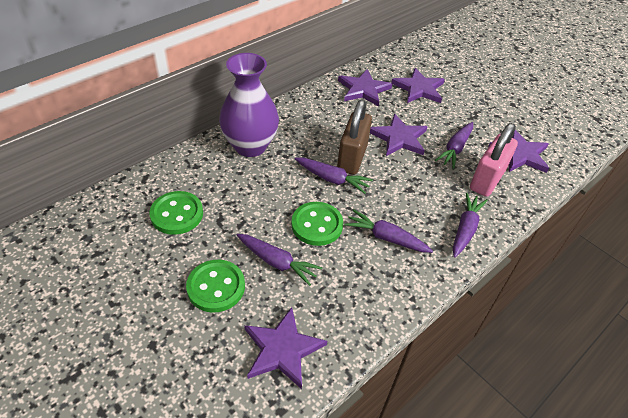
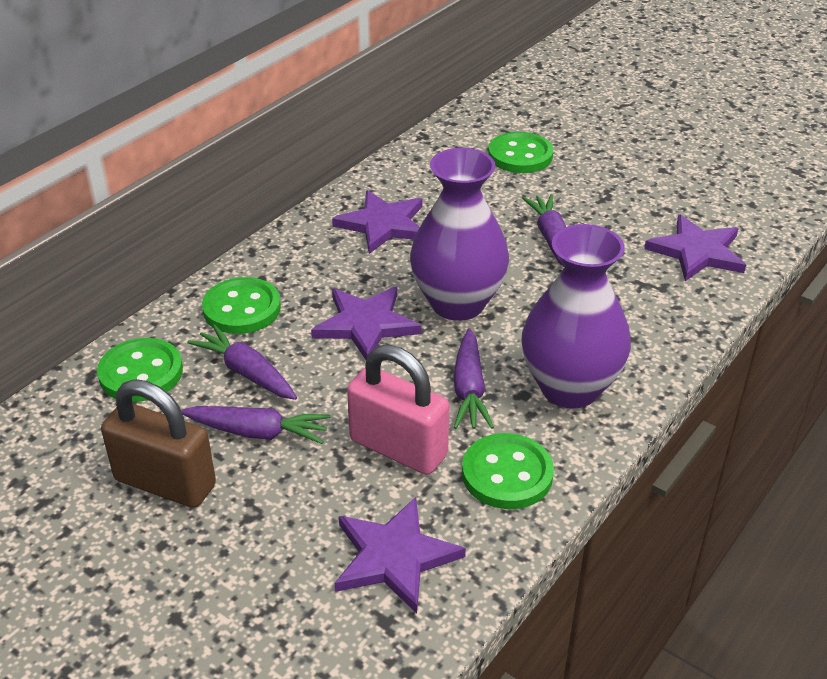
green button: 3 -> 4
purple carrot: 5 -> 4
purple star: 5 -> 4
purple vase: 1 -> 2

